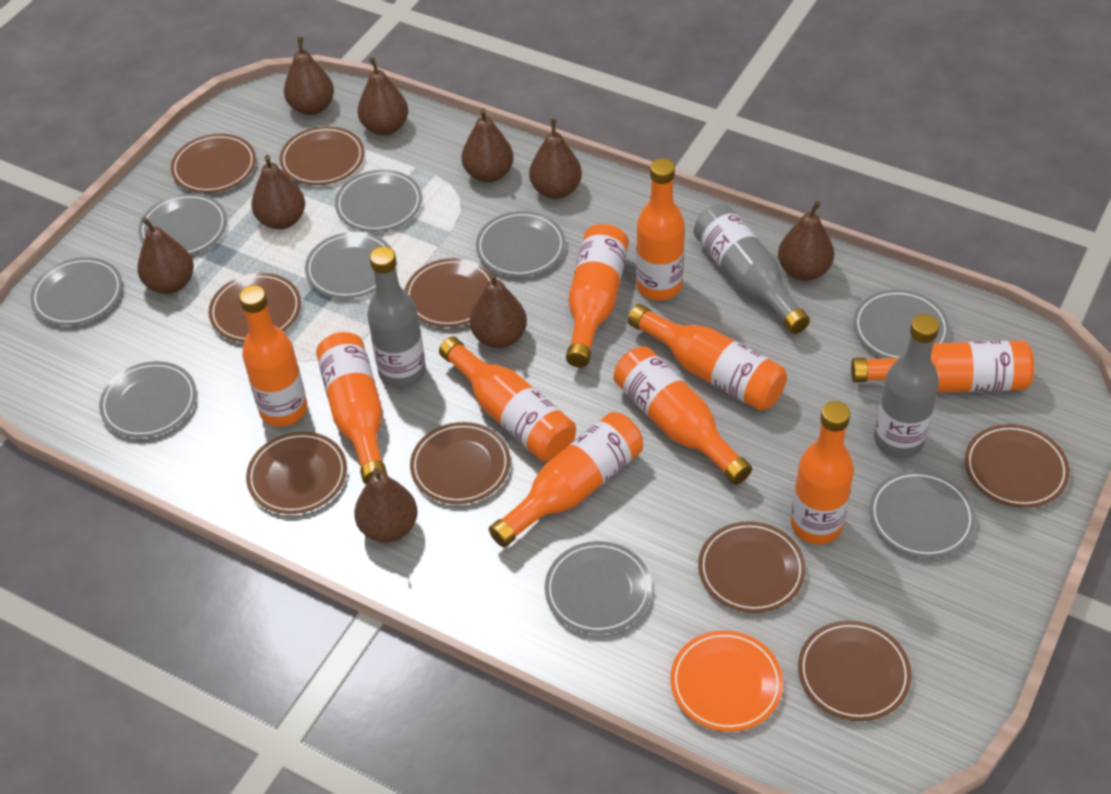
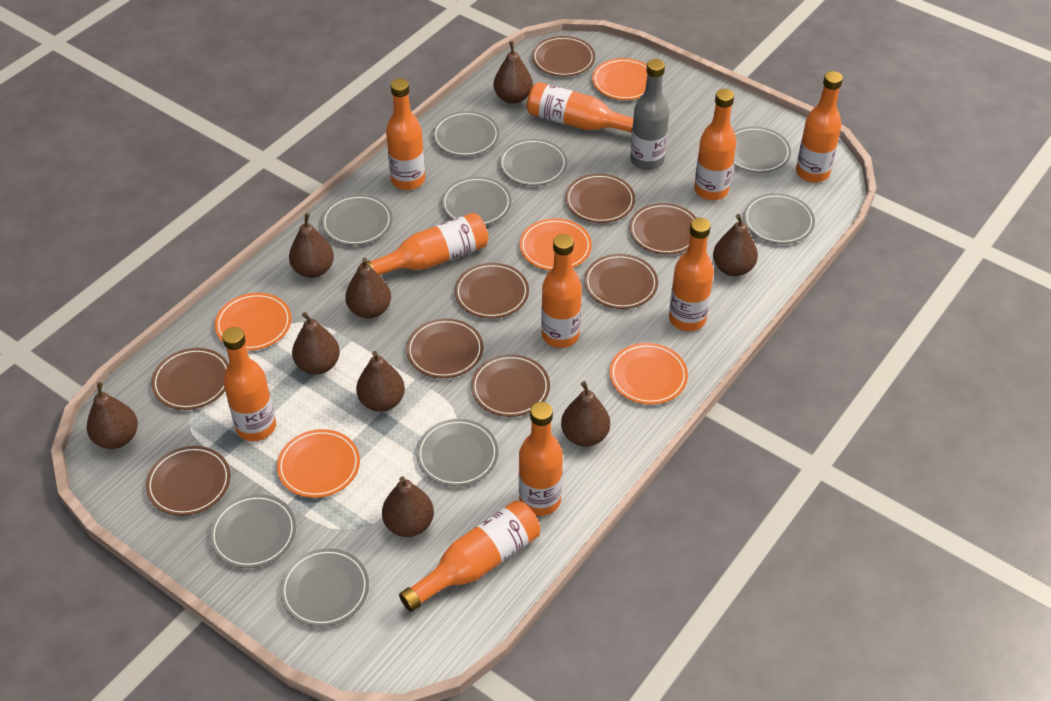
grey bottle: 3 -> 1
orange plate: 1 -> 5

